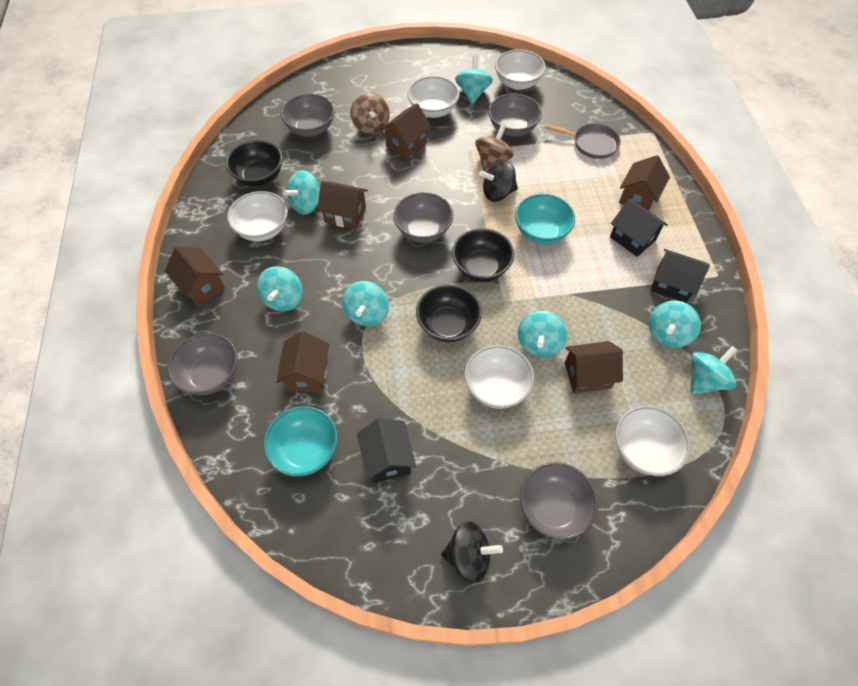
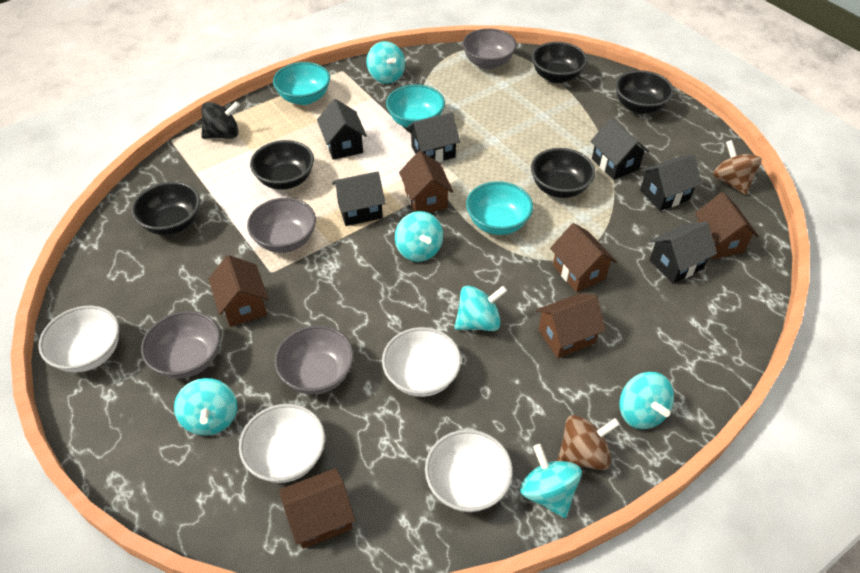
black bowl: 3 -> 5
black house: 3 -> 6
black spinning top: 2 -> 1
grey bowl: 5 -> 4
grey pan: 1 -> 0
turquoise bowl: 2 -> 3
turquoise spinning top: 7 -> 6
white bowl: 5 -> 4

